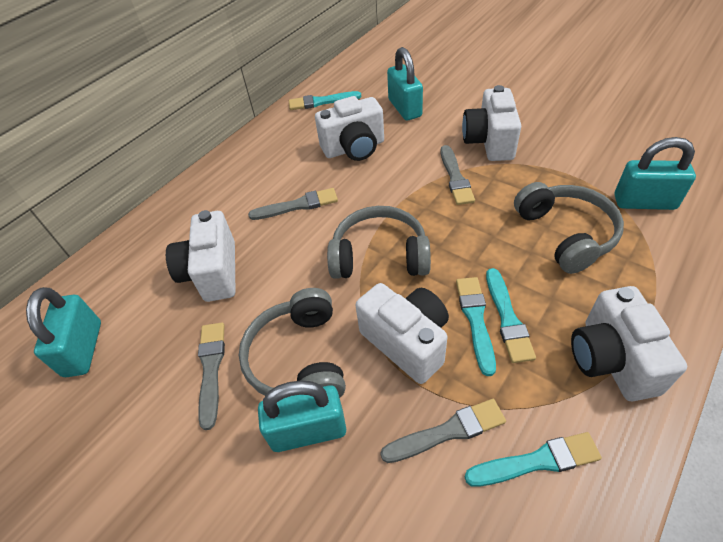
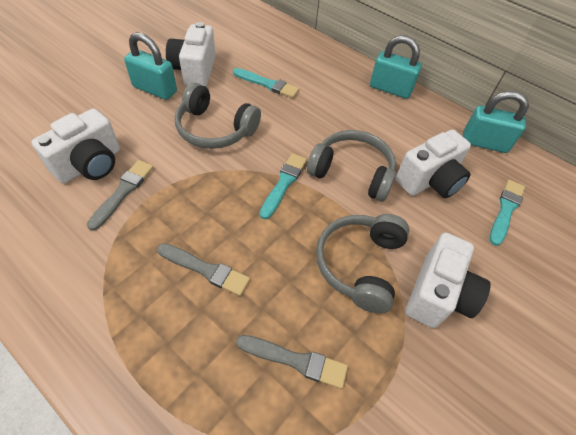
grey brush: 4 -> 3
turquoise brush: 4 -> 3
turquoise padlock: 4 -> 3
white camera: 5 -> 4

